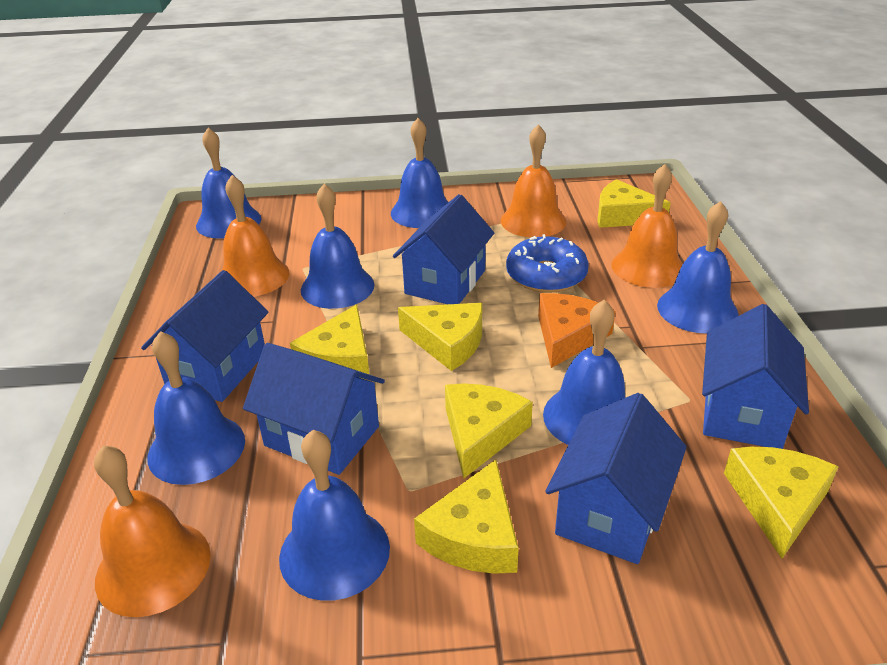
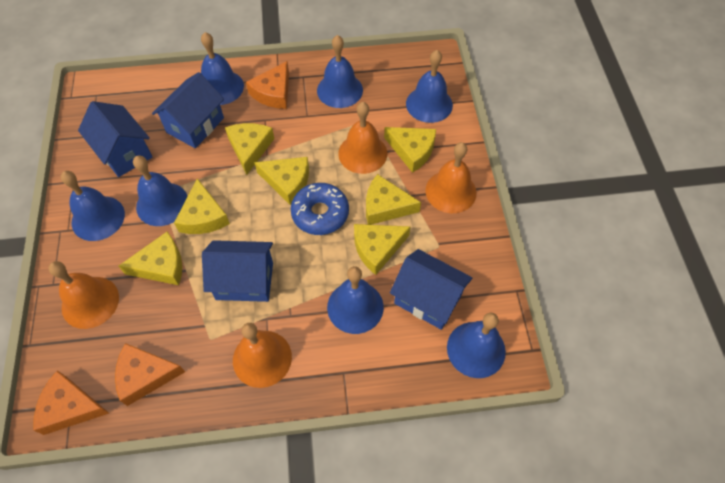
blue house: 5 -> 4
orange cheese: 1 -> 3
yellow cheese: 6 -> 7

